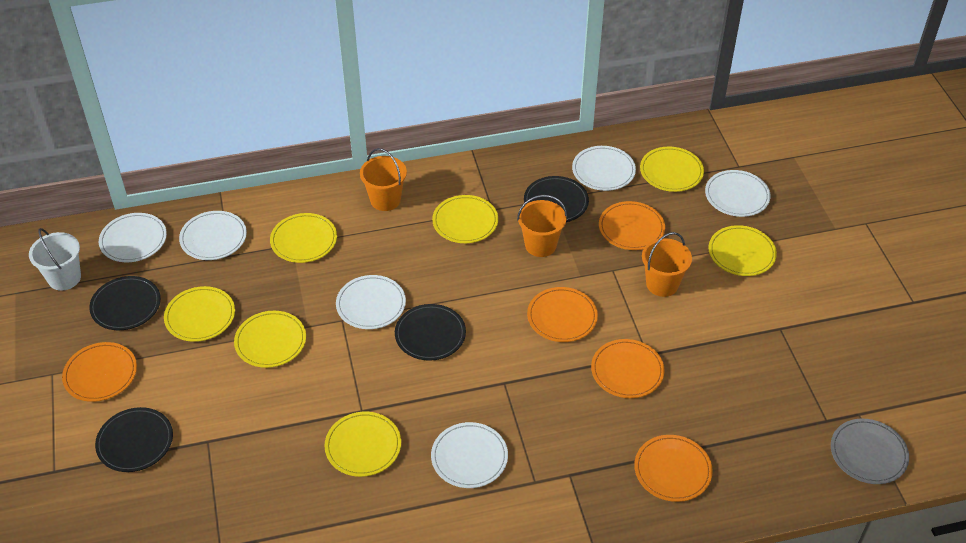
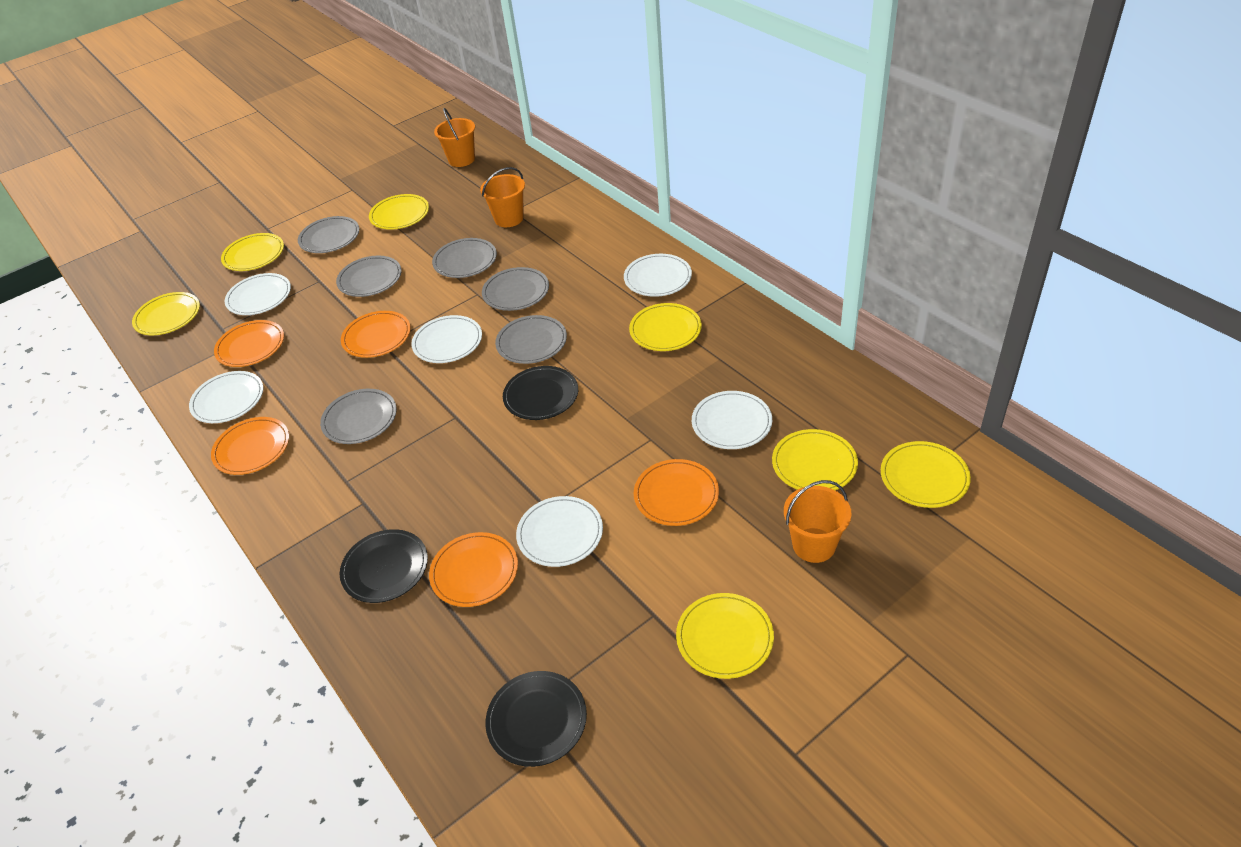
black plate: 4 -> 3
grey plate: 1 -> 6
white bucket: 1 -> 0

